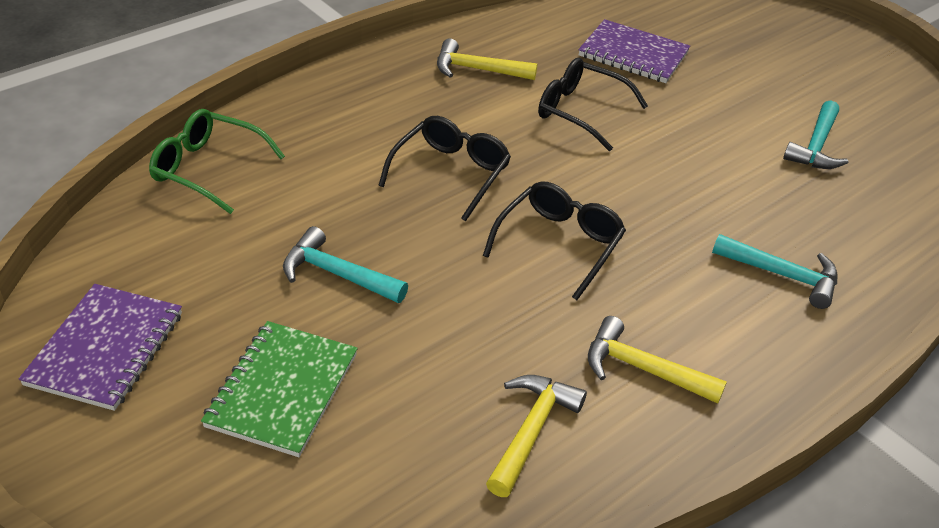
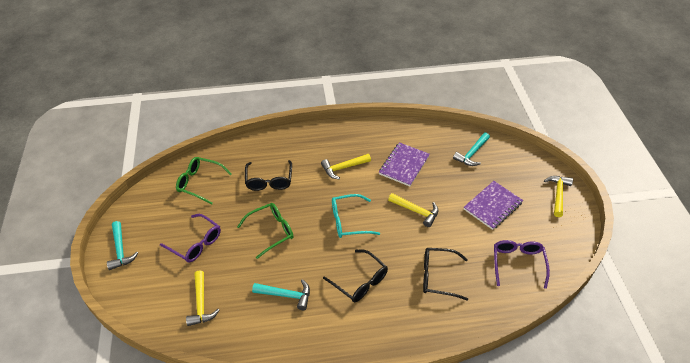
green glasses: 1 -> 2
green notebook: 1 -> 0
purple glasses: 0 -> 2
turquoise glasses: 0 -> 1
yellow hammer: 3 -> 4

